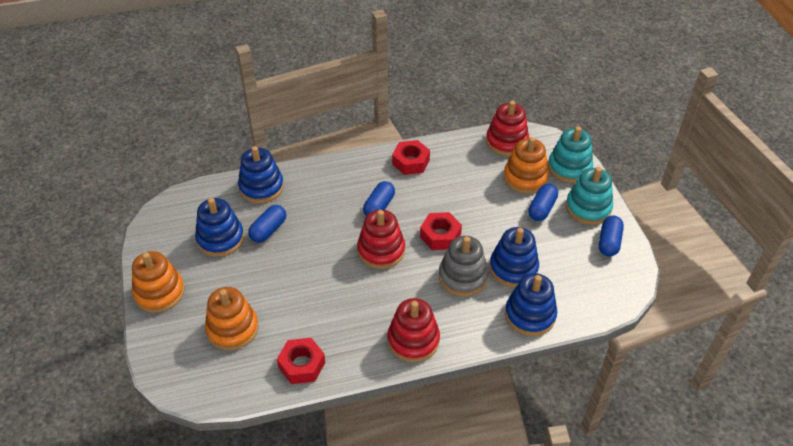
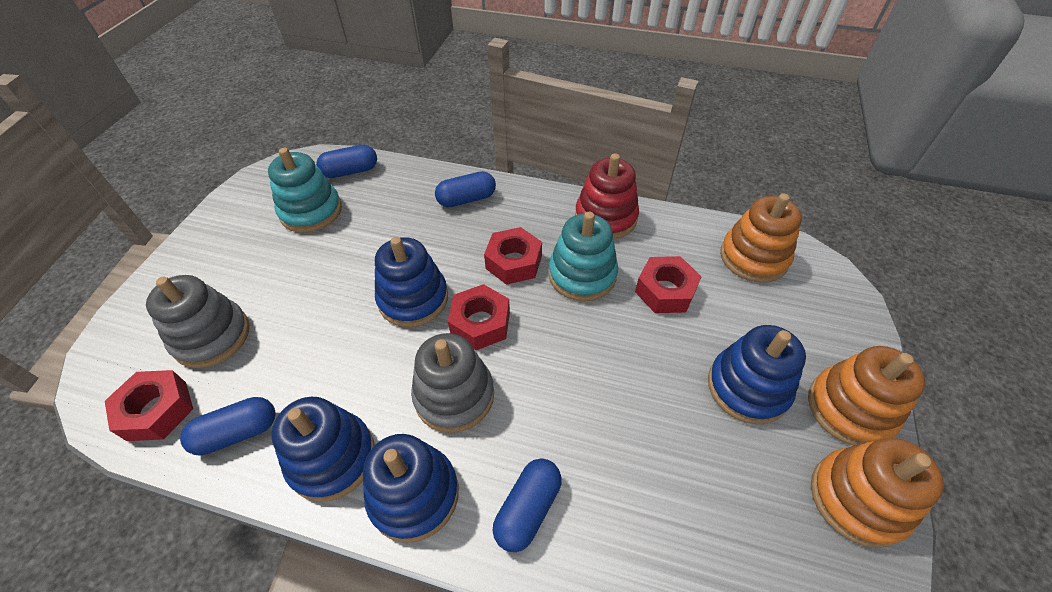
grey stacking toy: 1 -> 2
red nut: 3 -> 4
red stacking toy: 3 -> 1

